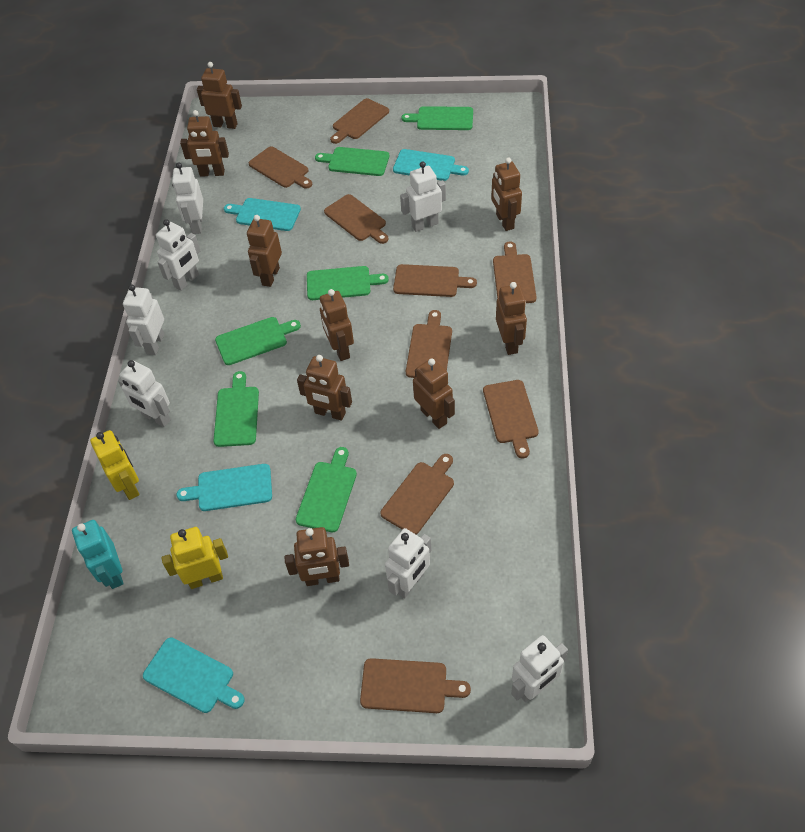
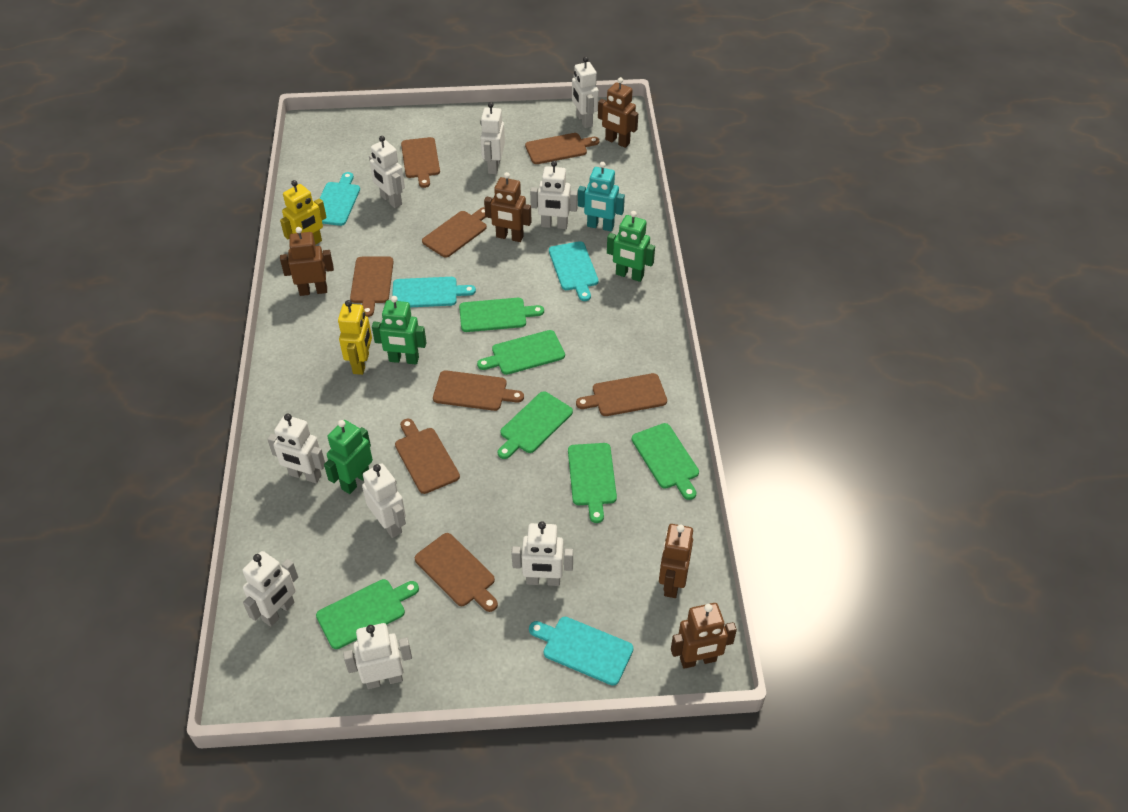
brown cutting board: 9 -> 8
brown robot: 9 -> 5
green robot: 0 -> 3
white robot: 7 -> 9

